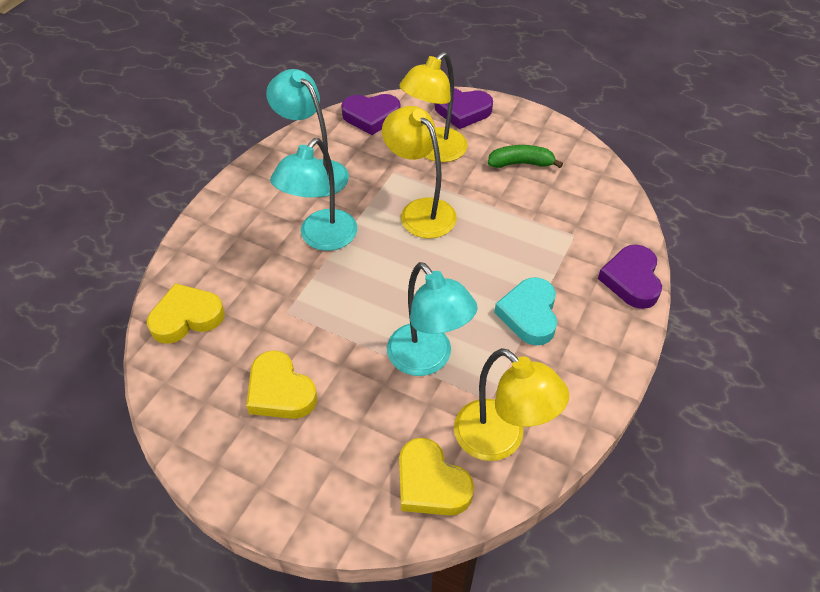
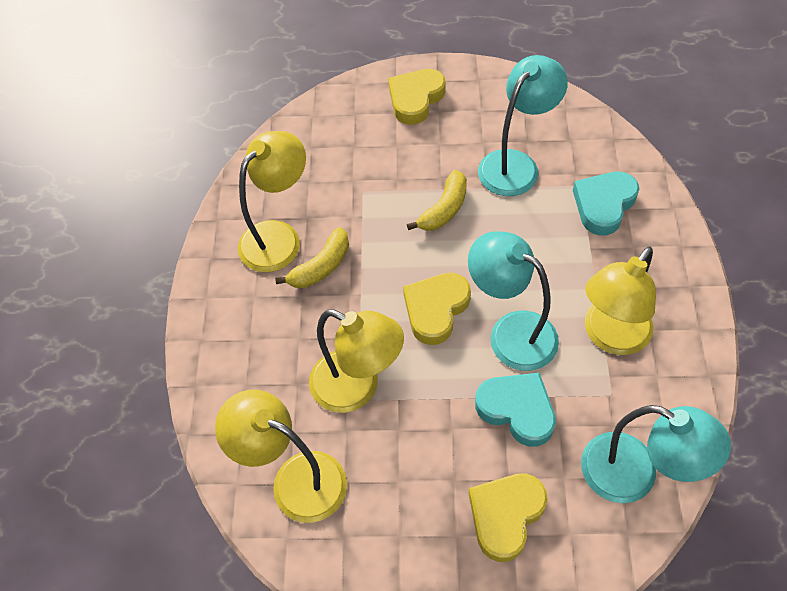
green banana: 1 -> 0
purple heart: 3 -> 0
turquoise heart: 1 -> 2
yellow banana: 0 -> 2
yellow lamp: 3 -> 4

